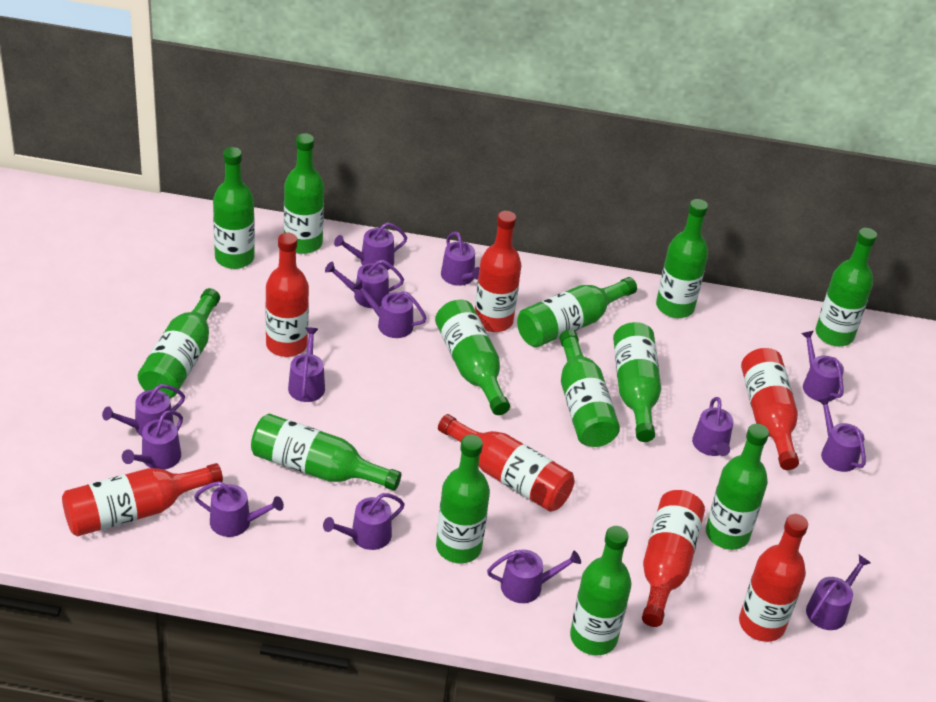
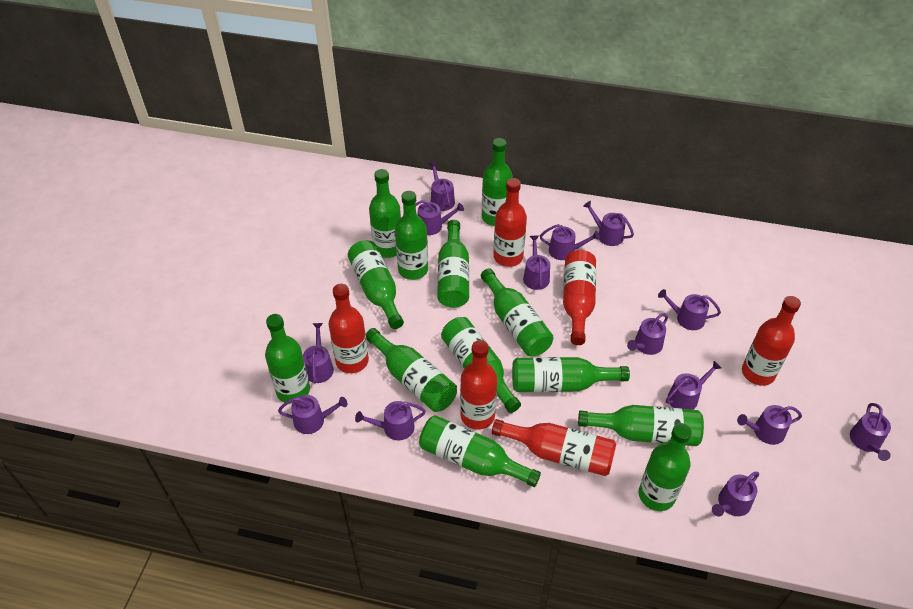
red bottle: 7 -> 6

